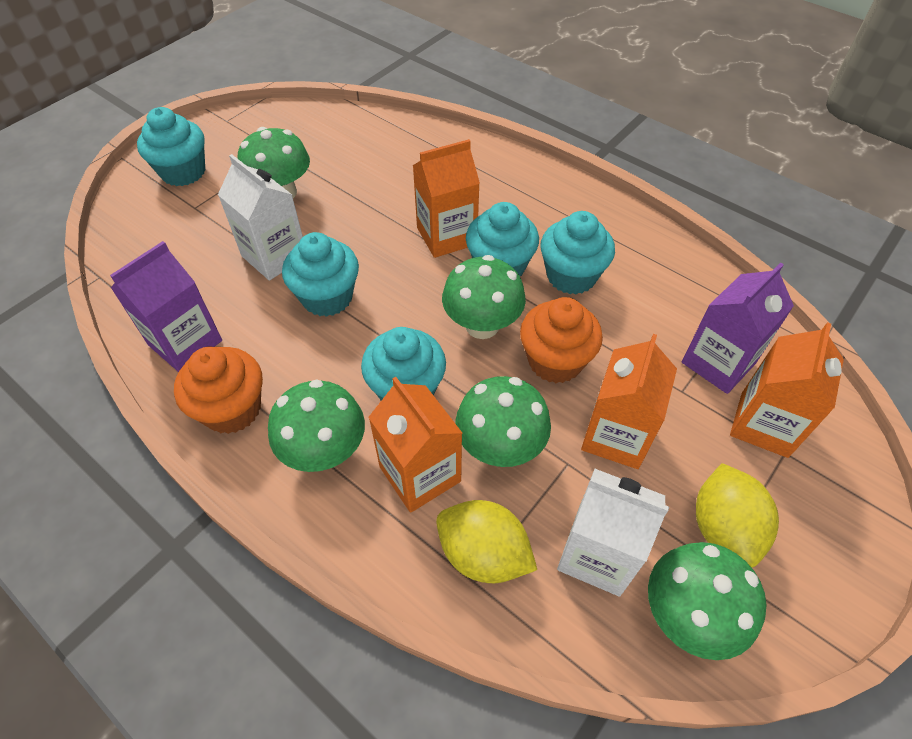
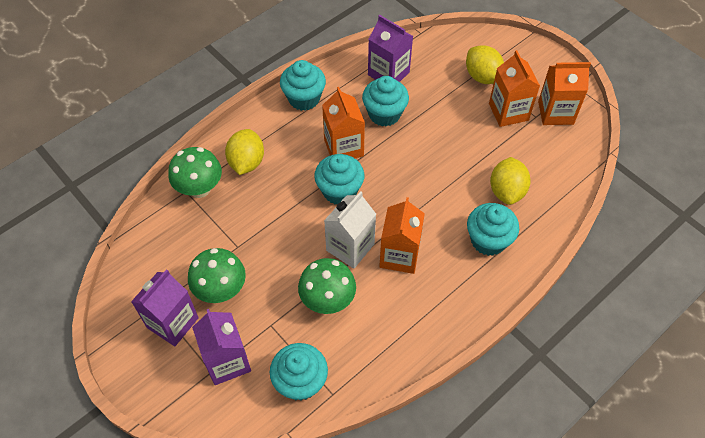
green mushroom: 5 -> 3
orange cupcake: 2 -> 0
purple carton: 2 -> 3
white carton: 2 -> 1
yellow lemon: 2 -> 3

